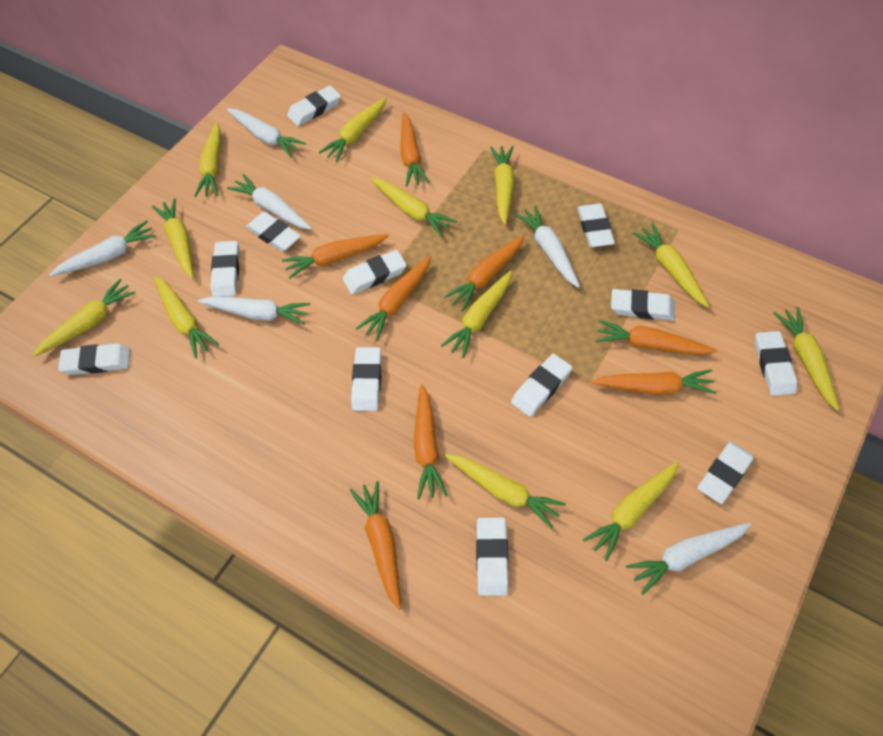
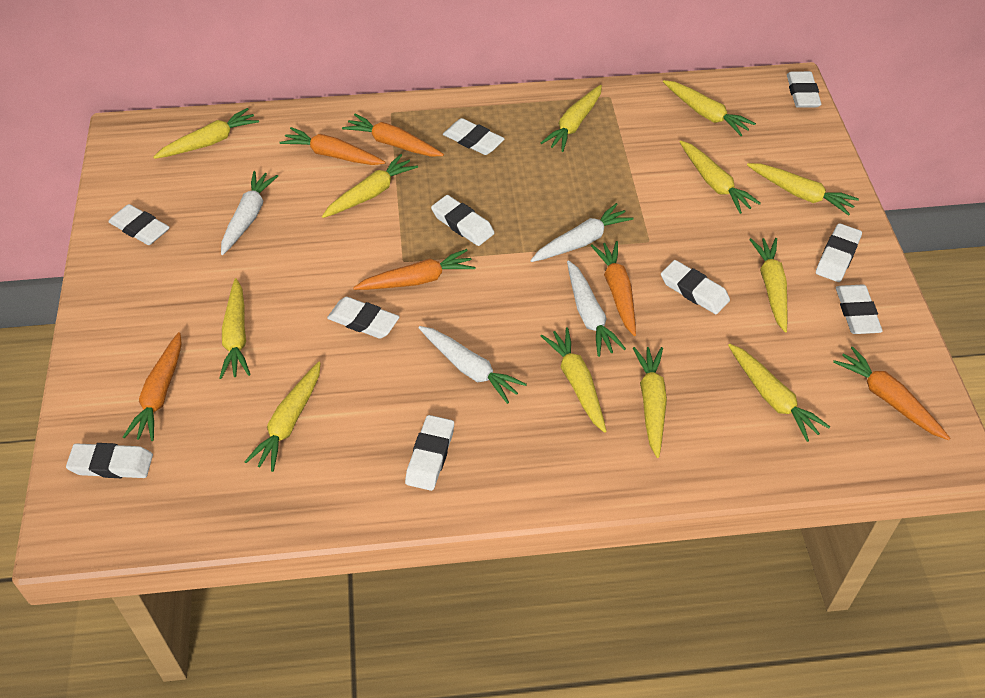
orange carrot: 8 -> 6
white carrot: 6 -> 4
white eraser: 12 -> 10

